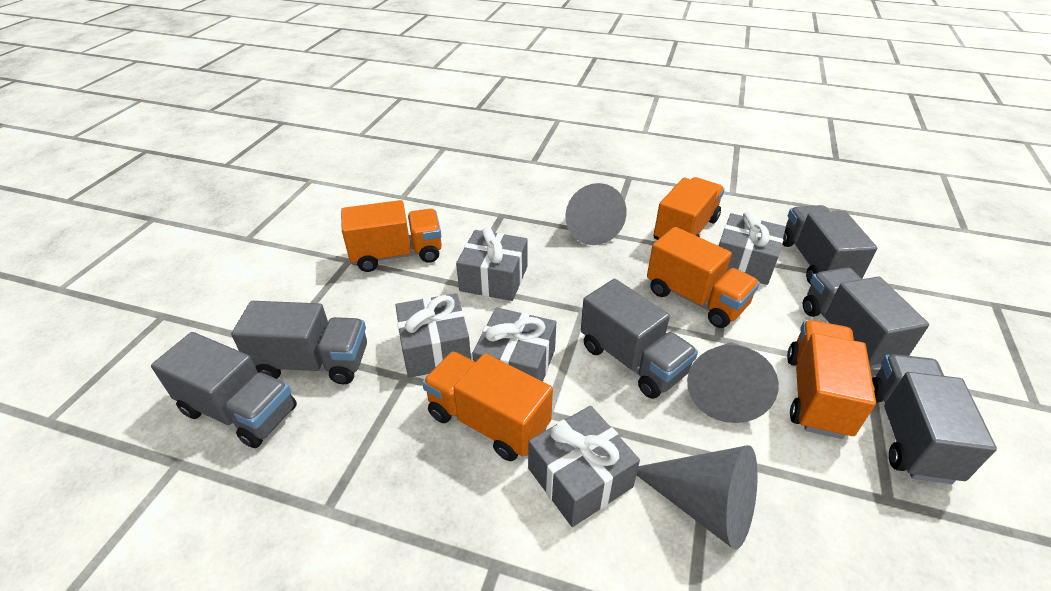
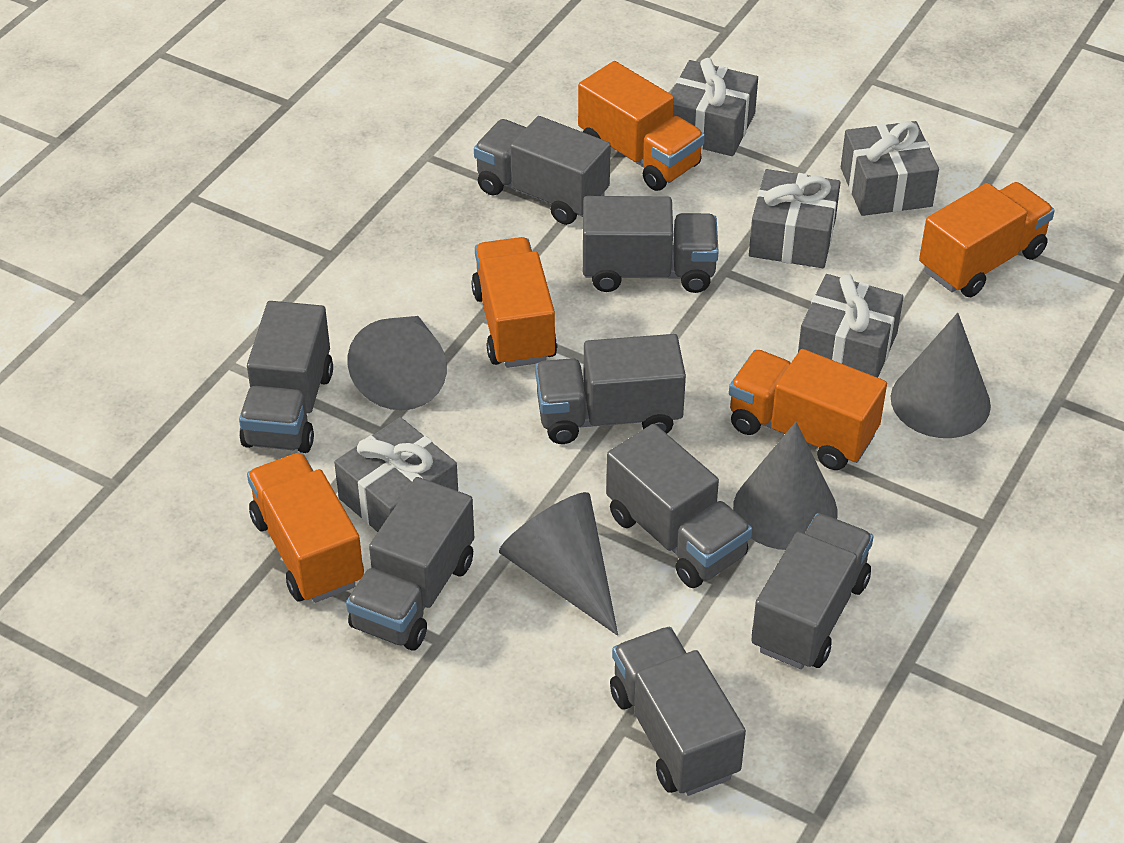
grey cone: 3 -> 4
grey truck: 6 -> 8

